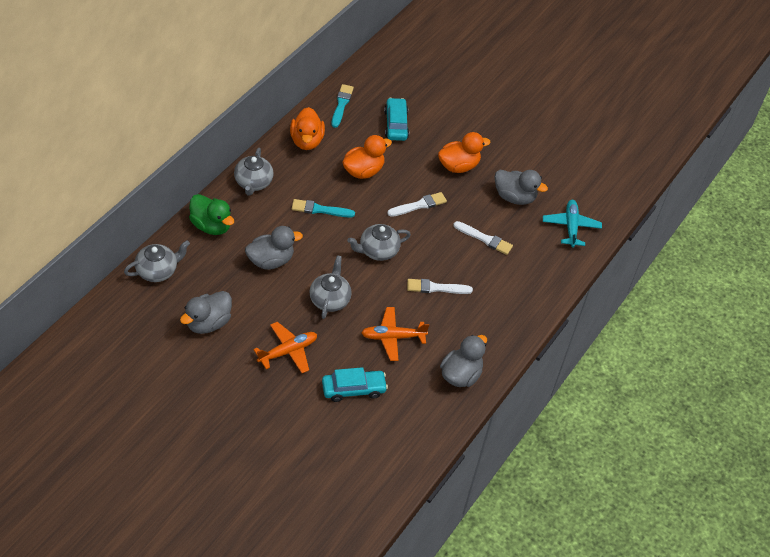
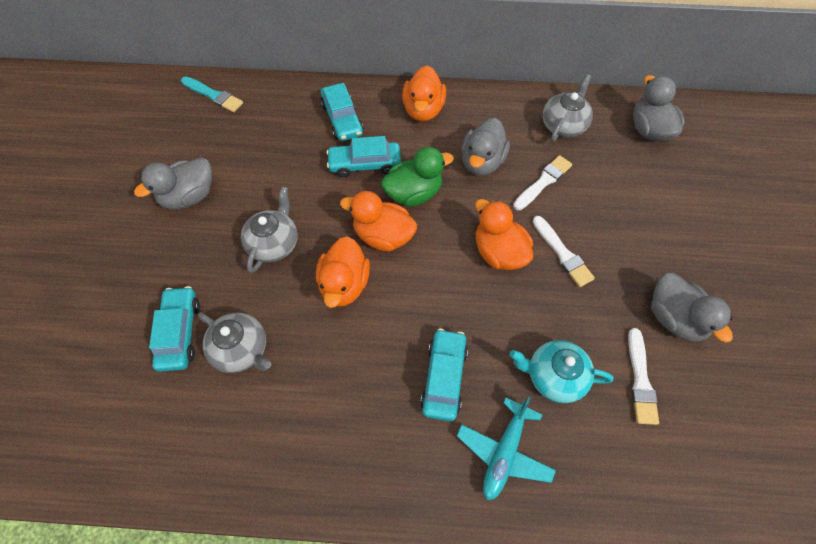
grey teapot: 4 -> 3
orange duck: 3 -> 4
orange plane: 2 -> 0
turquoise brush: 2 -> 1
turquoise car: 2 -> 4
turquoise teapot: 0 -> 1

